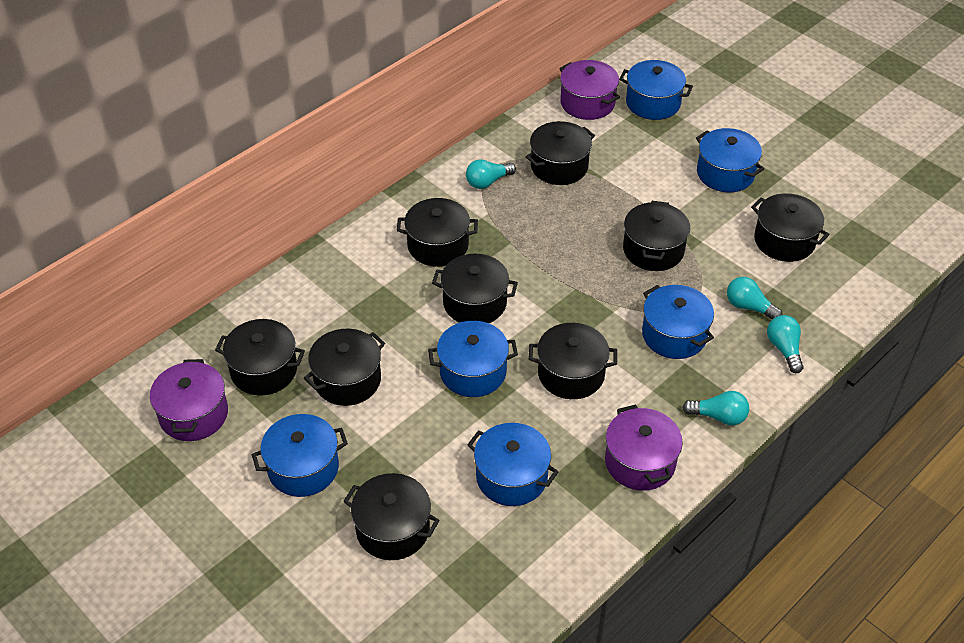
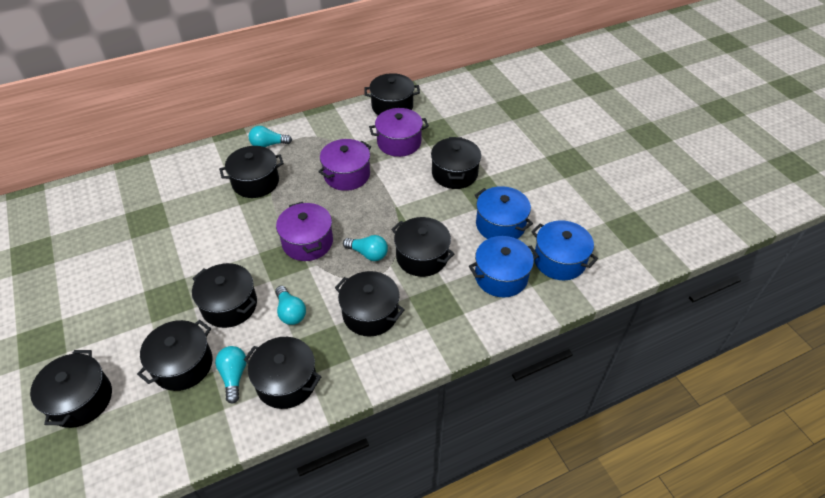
blue pot: 6 -> 3

